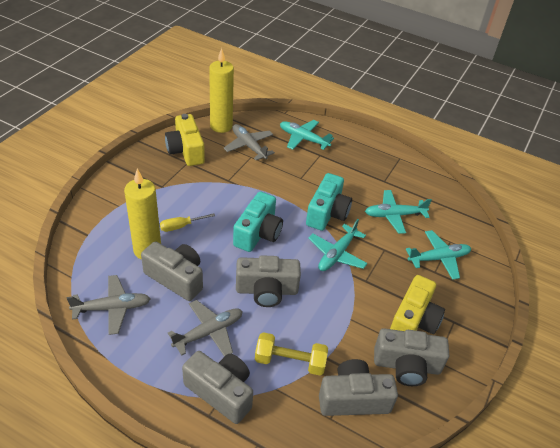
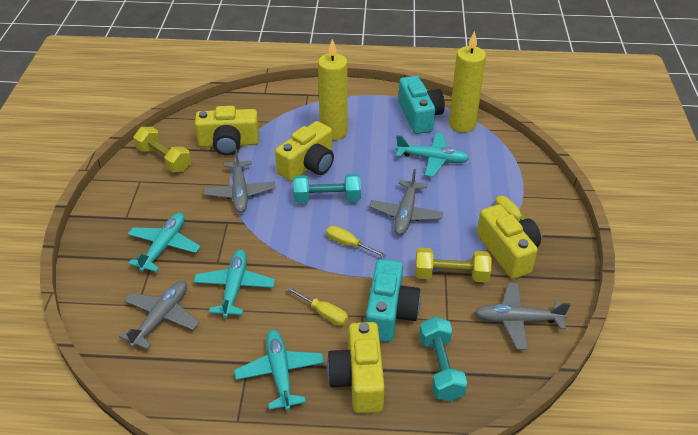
grey camera: 5 -> 0
grey plane: 3 -> 4
turquoise dumbbell: 0 -> 2
yellow camera: 2 -> 4
yellow dumbbell: 1 -> 2
yellow screwdriver: 1 -> 3

